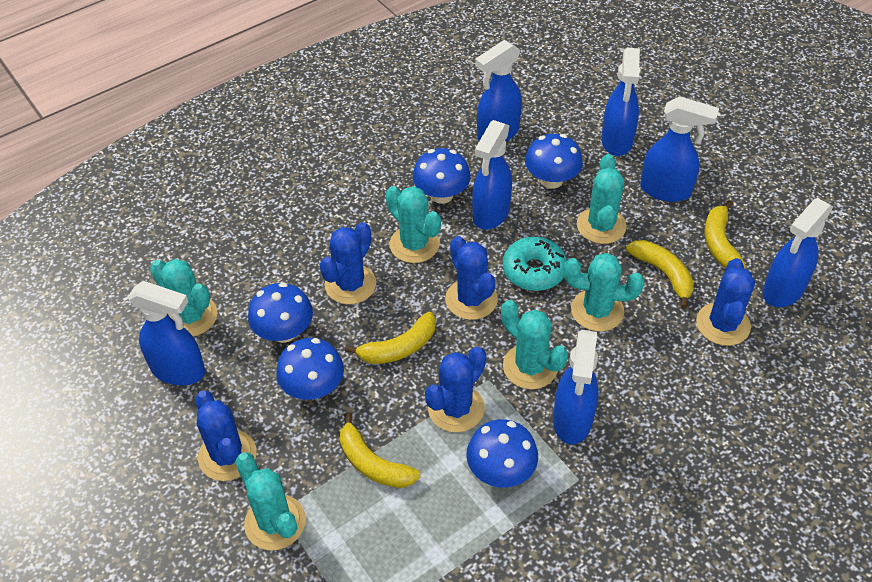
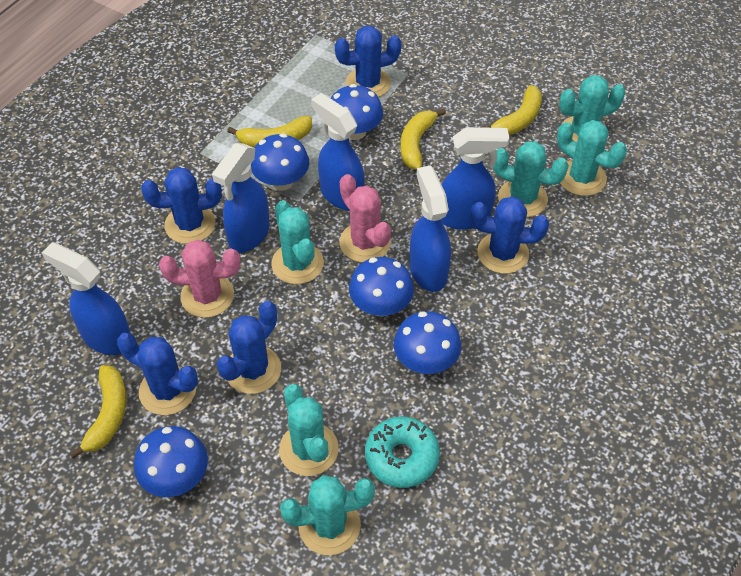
blue spray bottle: 7 -> 5
pink cactus: 0 -> 2

